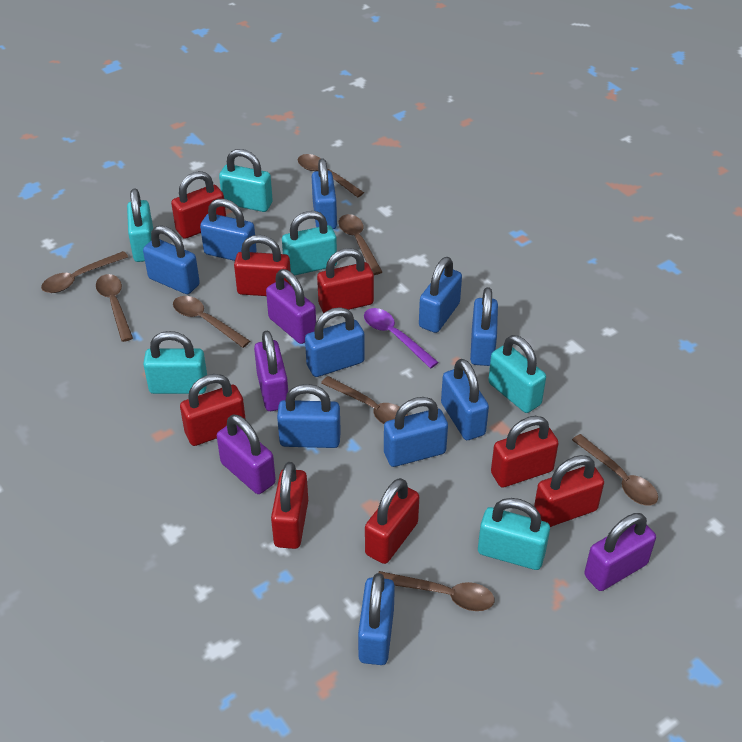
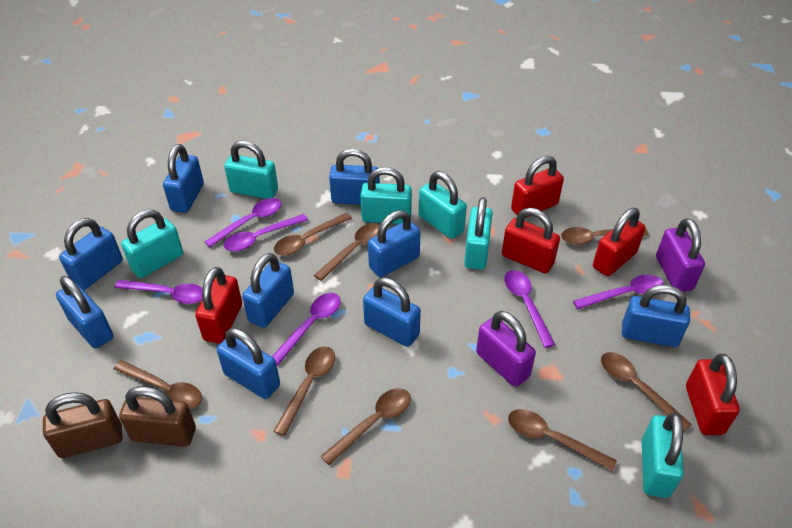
blue padlock: 10 -> 9
brown padlock: 0 -> 2
purple padlock: 4 -> 2
purple spoon: 1 -> 6
red padlock: 8 -> 5

